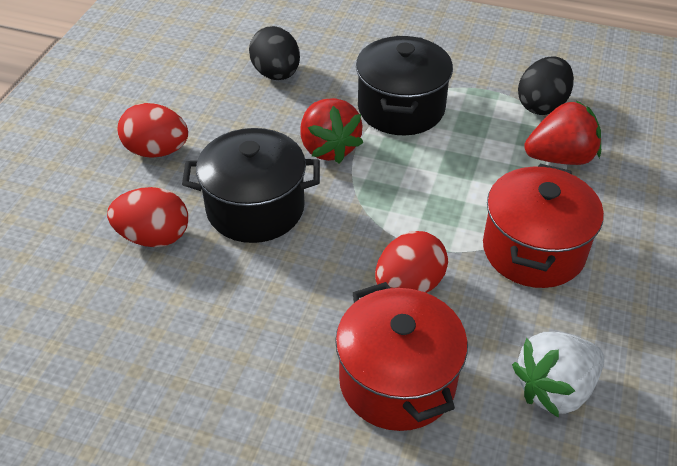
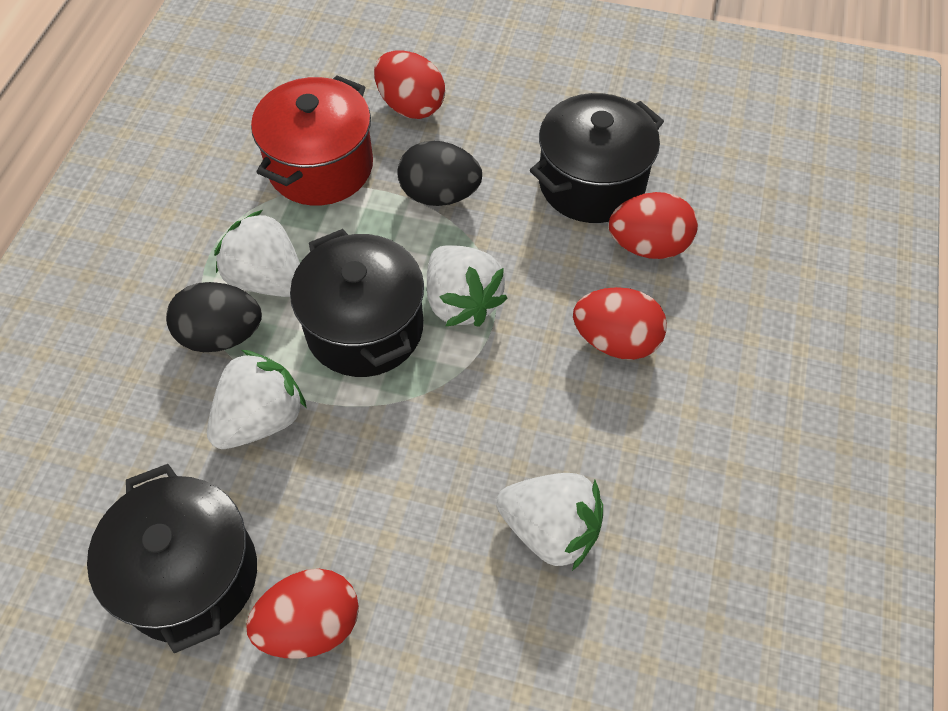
black pot: 2 -> 3
red egg: 3 -> 4
red pot: 2 -> 1
red strawberry: 2 -> 0
white strawberry: 1 -> 4

